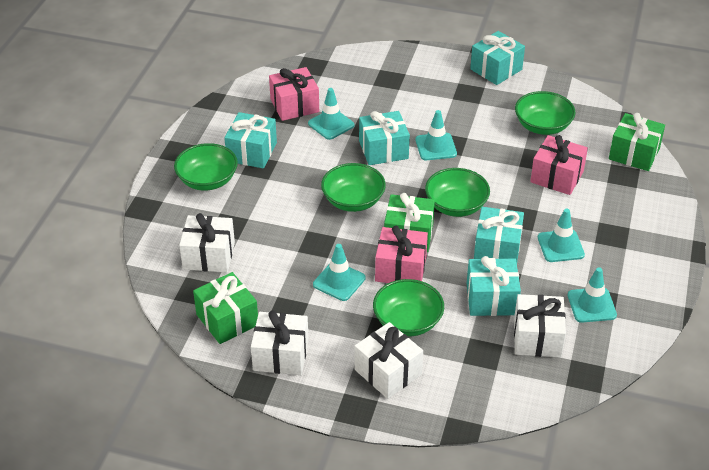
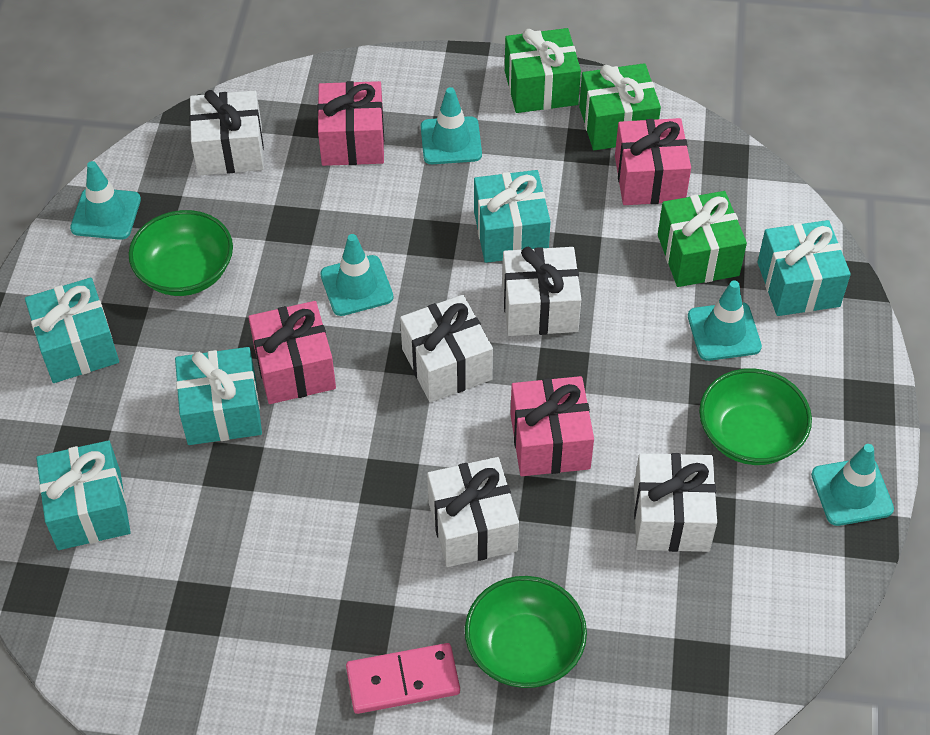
green bowl: 5 -> 3
pink domino: 0 -> 1
pink gift: 3 -> 4
white gift: 4 -> 5

